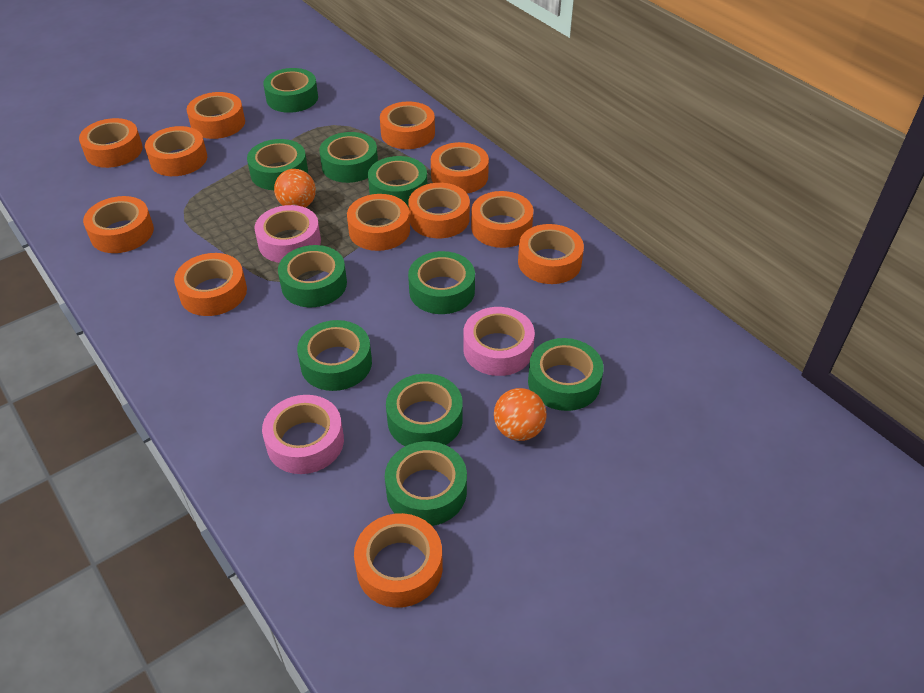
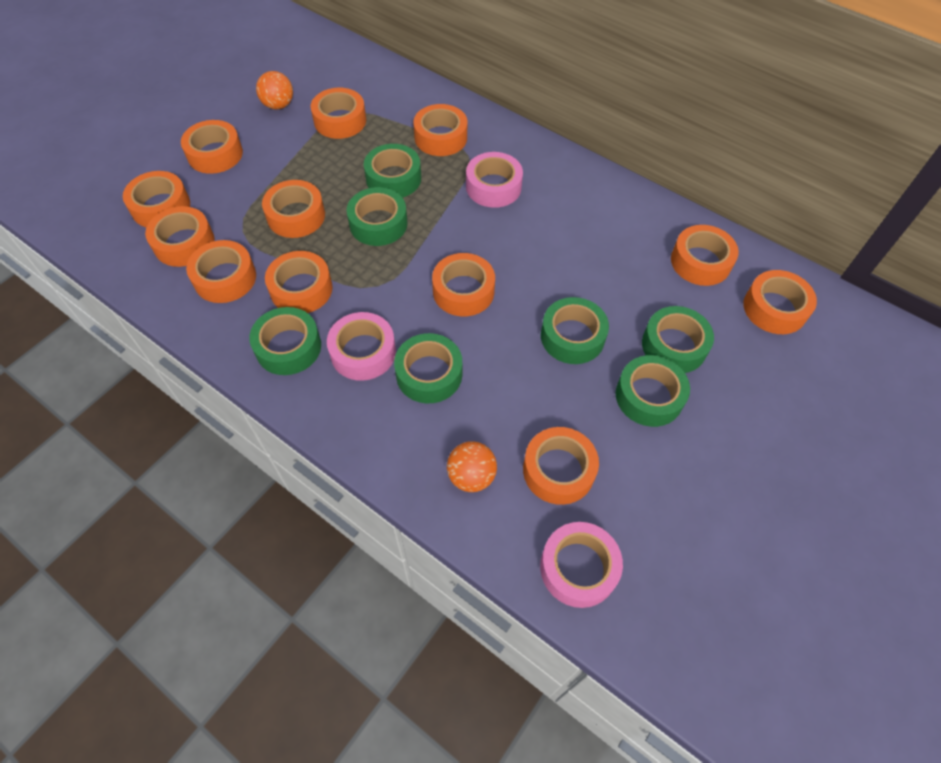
green tape: 10 -> 7

